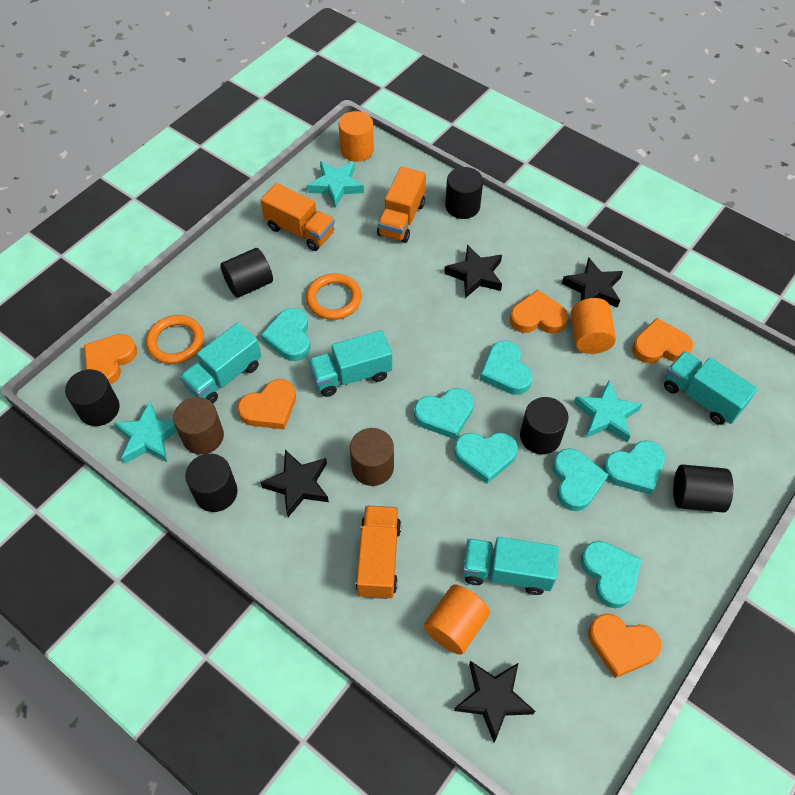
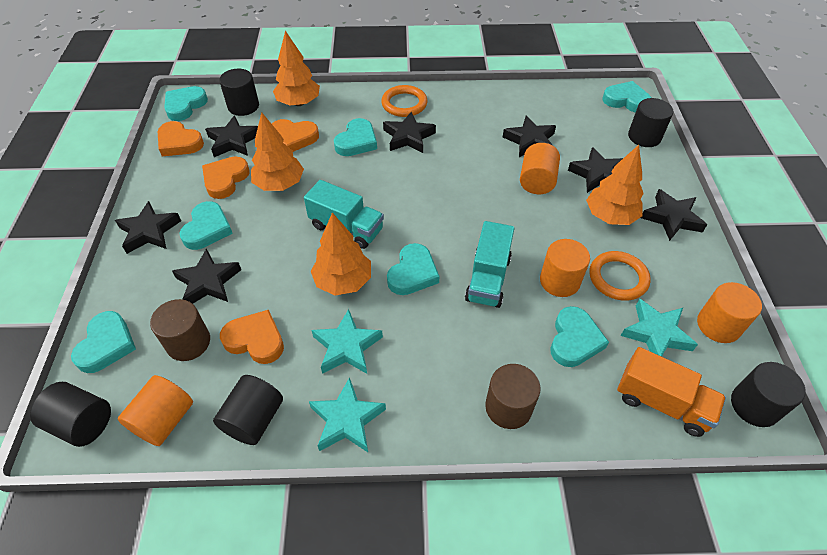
black cylinder: 6 -> 5
black star: 4 -> 7
orange cylinder: 3 -> 4
orange heart: 5 -> 4
orange tree: 0 -> 4
orange truck: 3 -> 1
turquoise truck: 4 -> 2

